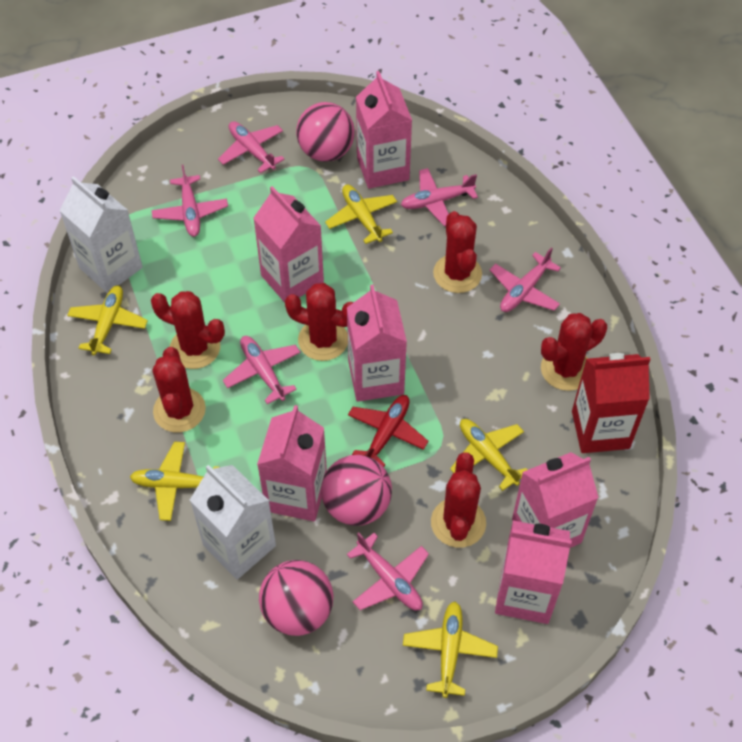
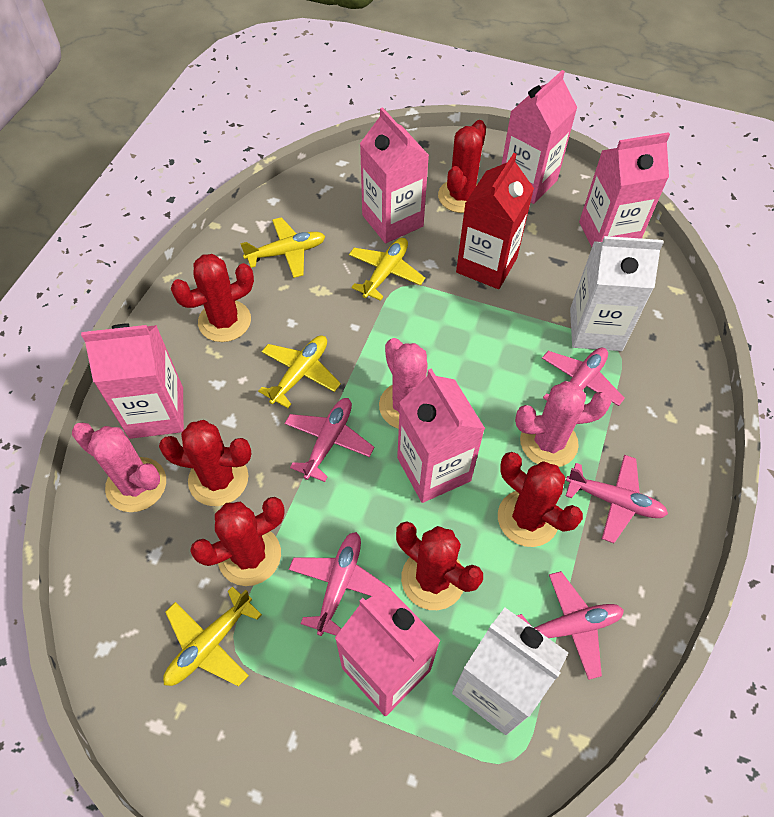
pink ball: 3 -> 0
pink cactus: 0 -> 3
pink plane: 6 -> 5
red plane: 1 -> 0
yellow plane: 5 -> 4

